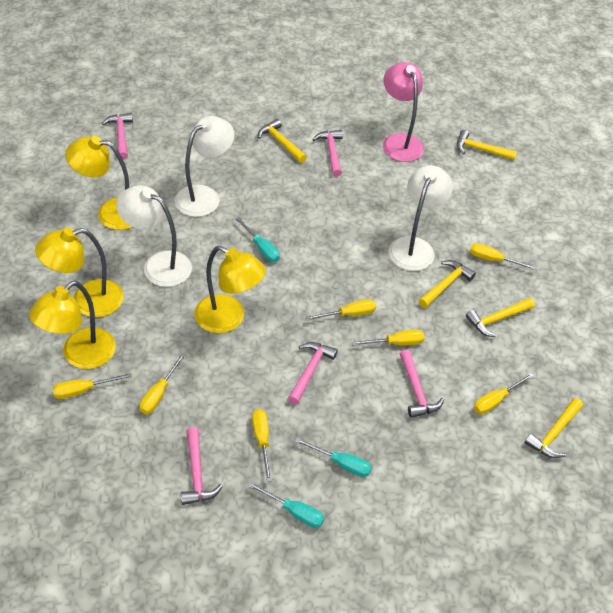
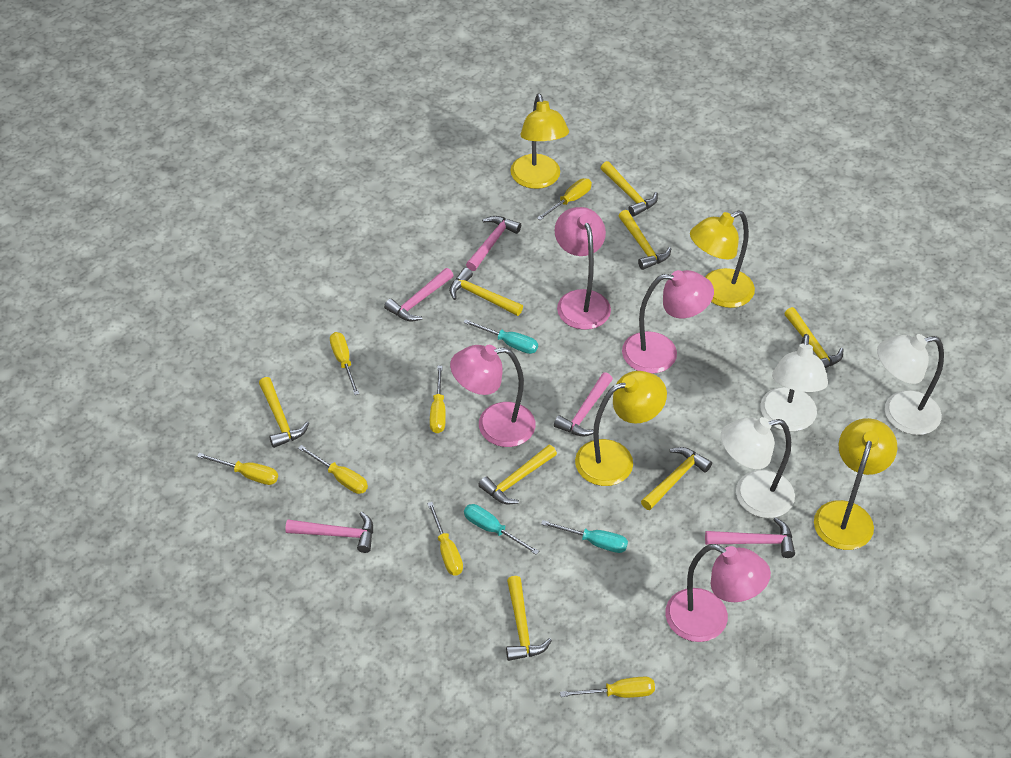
pink lamp: 1 -> 4
yellow hammer: 5 -> 8

